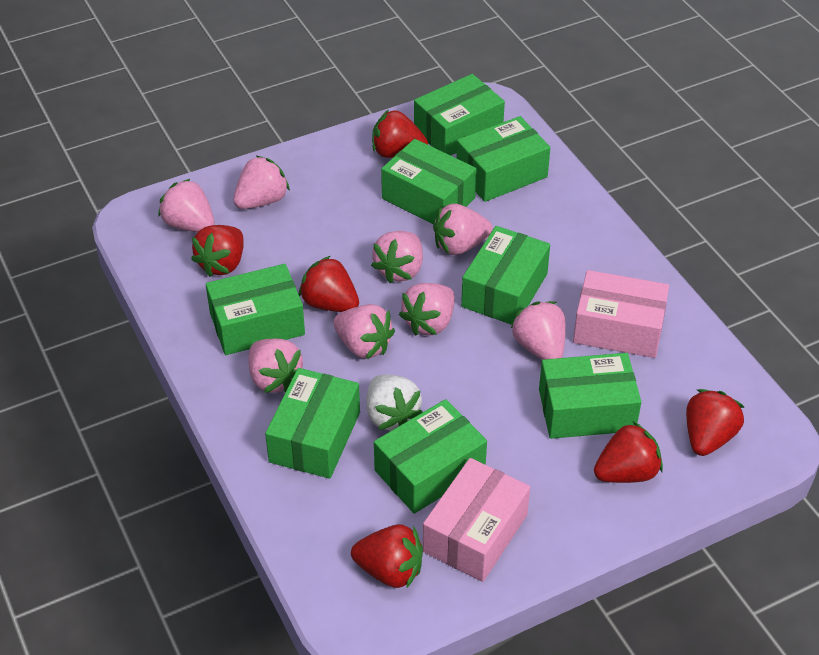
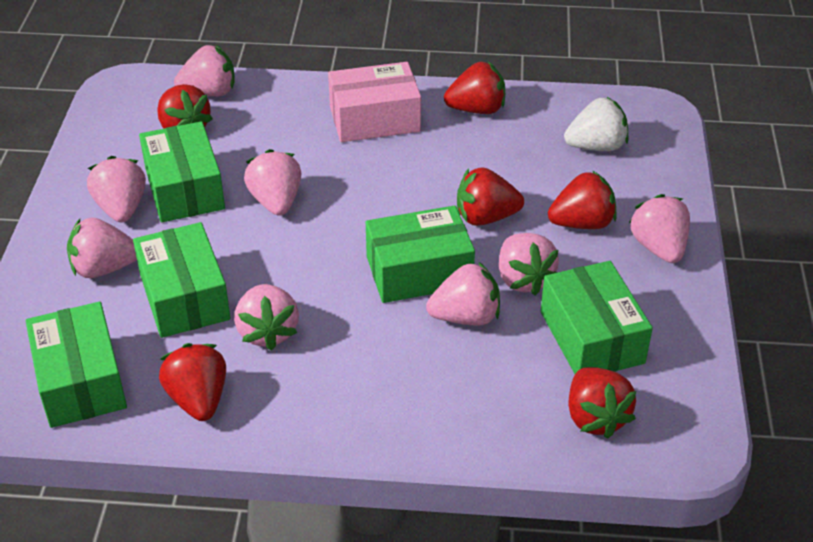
green box: 8 -> 5
pink box: 2 -> 1

